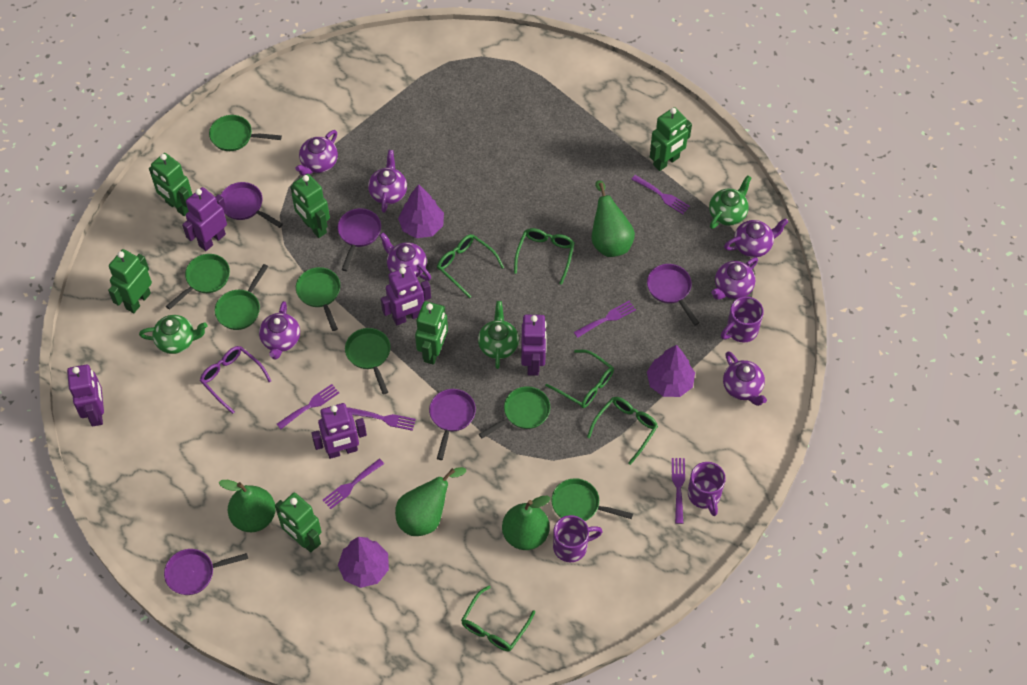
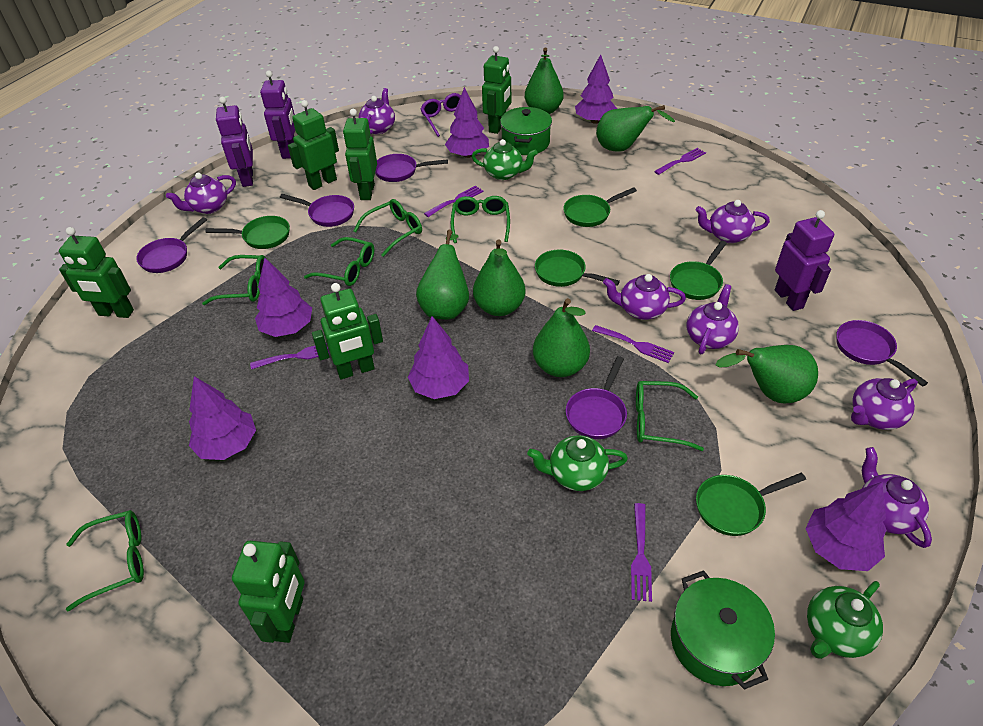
green glasses: 5 -> 6
green pan: 7 -> 5
green pear: 4 -> 6
green pot: 0 -> 2
purple fork: 6 -> 5
purple mug: 3 -> 0
purple robot: 5 -> 3
purple tree: 3 -> 6

